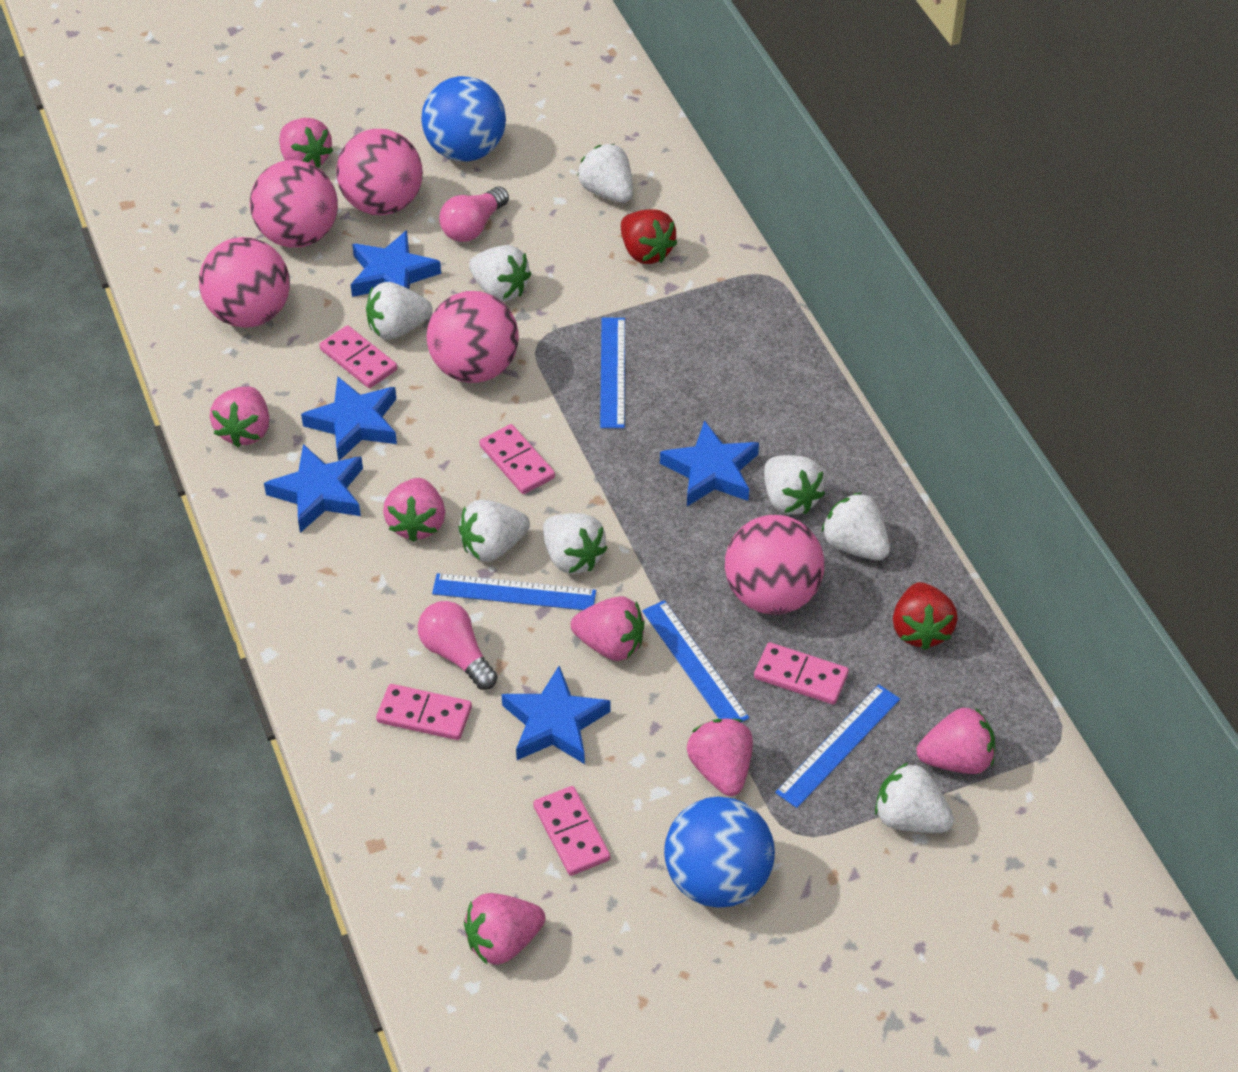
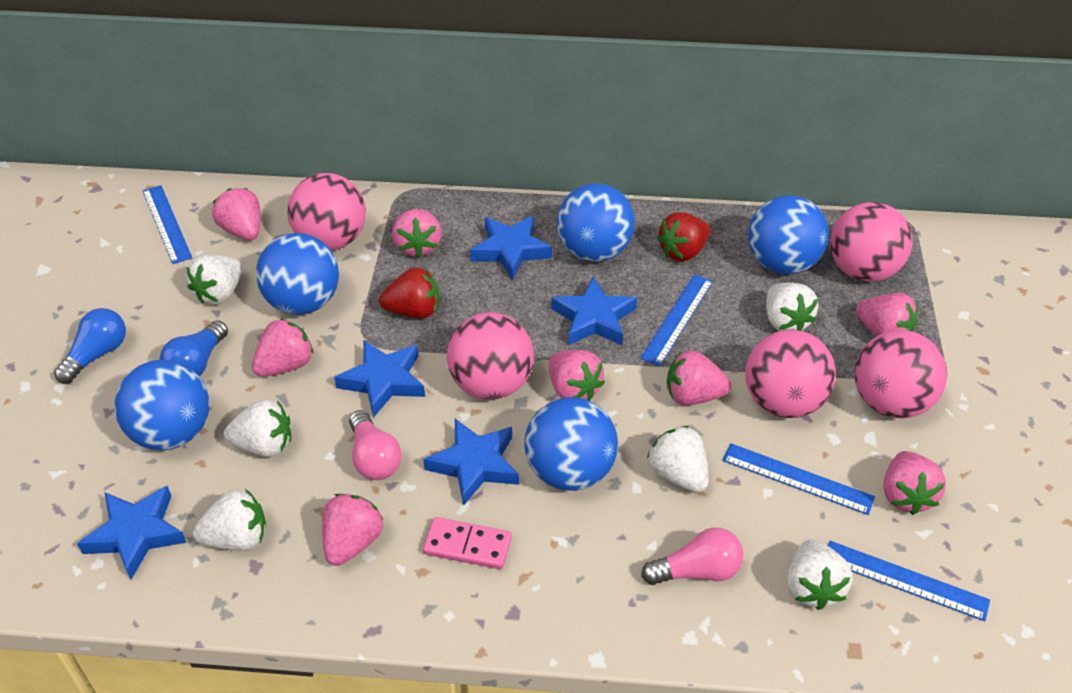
blue ball: 2 -> 5
blue light bulb: 0 -> 2
pink domino: 5 -> 1
pink strawberry: 7 -> 8
white strawberry: 8 -> 6

